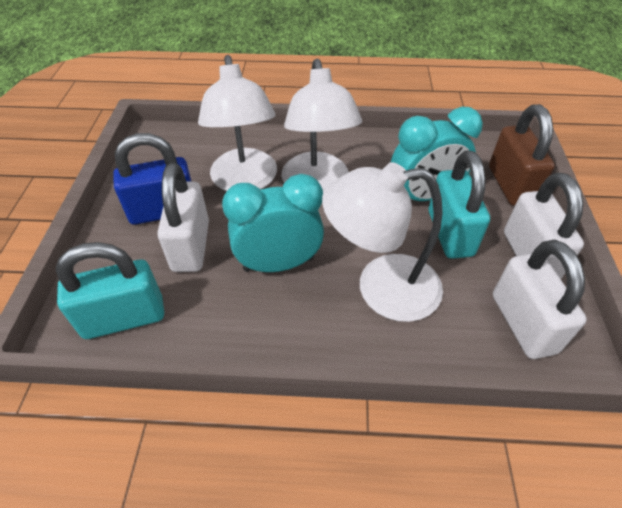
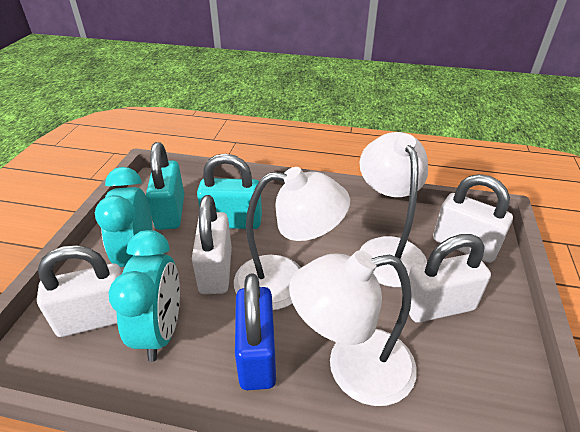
brown padlock: 1 -> 0
white padlock: 3 -> 4

